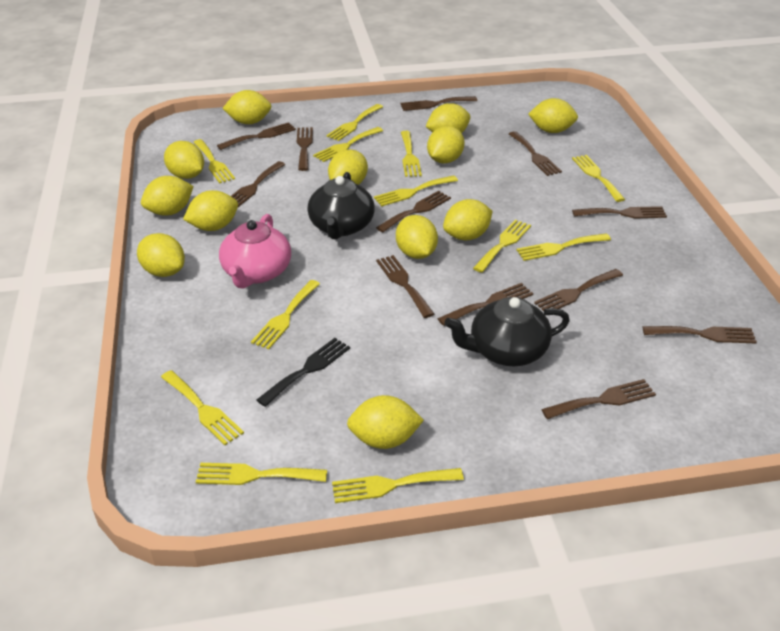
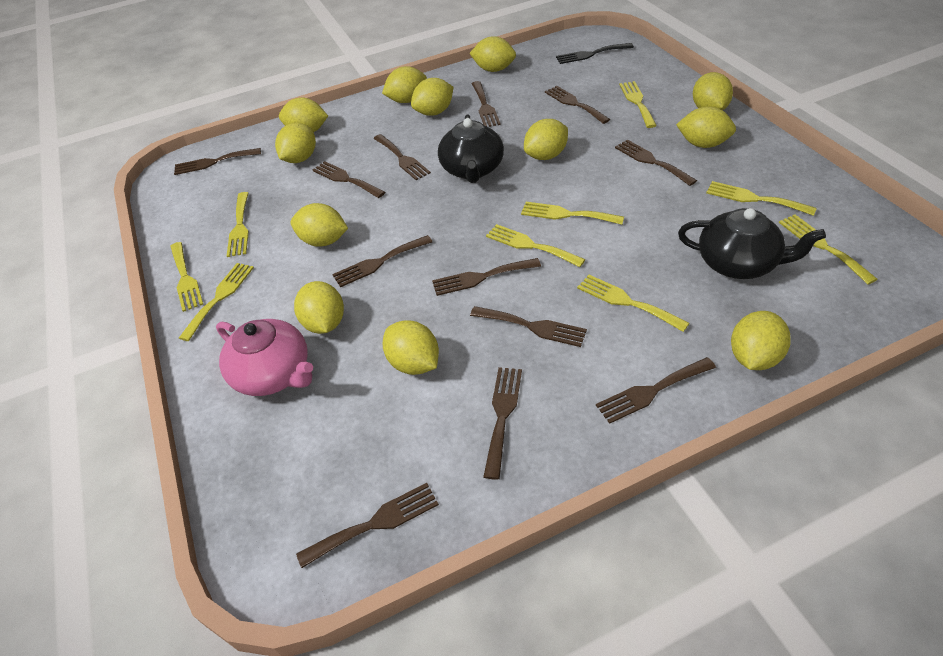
yellow fork: 12 -> 9

